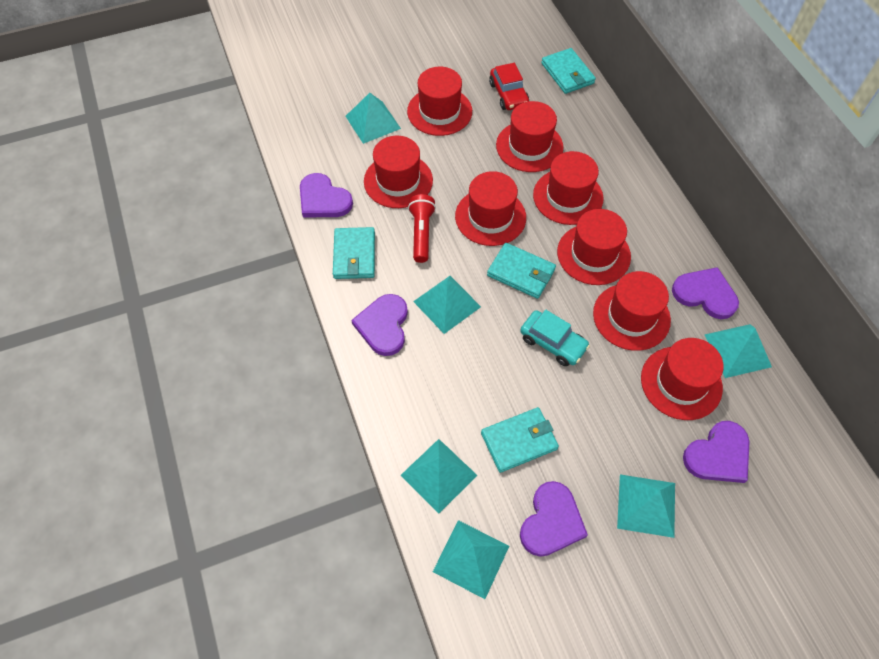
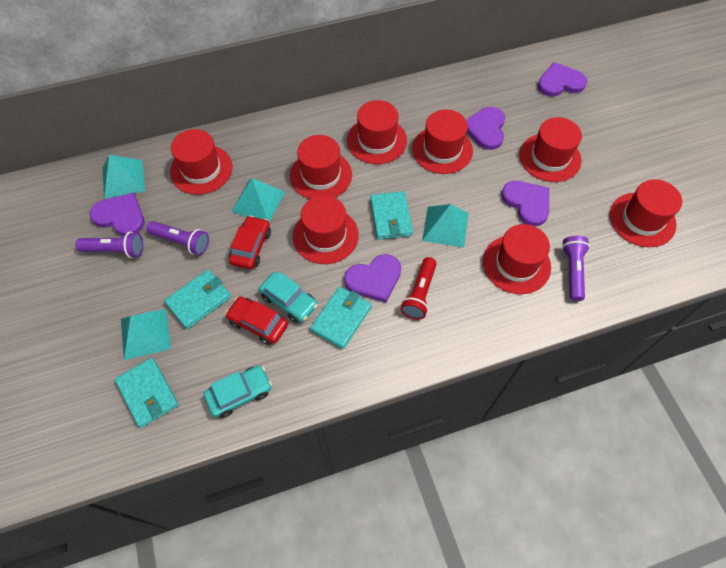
purple flashlight: 0 -> 3
red car: 1 -> 2
turquoise car: 1 -> 2
turquoise pyramid: 6 -> 4

